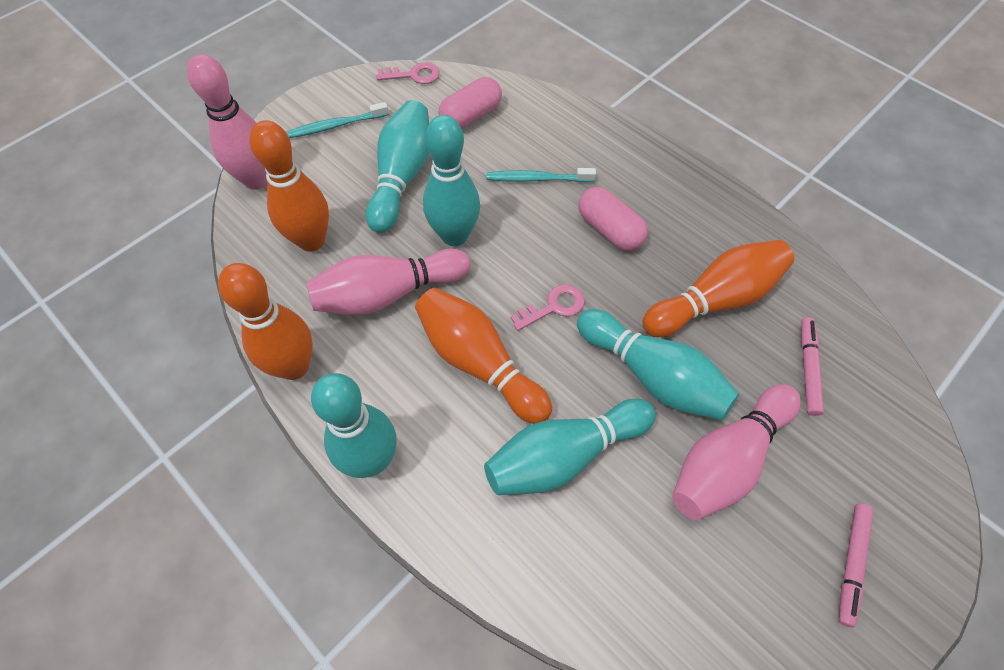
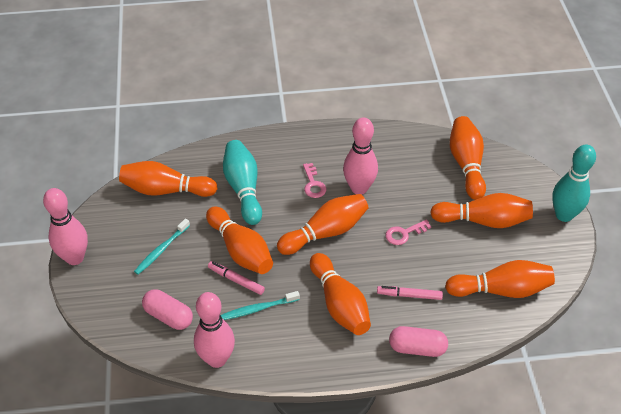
orange bowling pin: 4 -> 7
turquoise bowling pin: 5 -> 2

